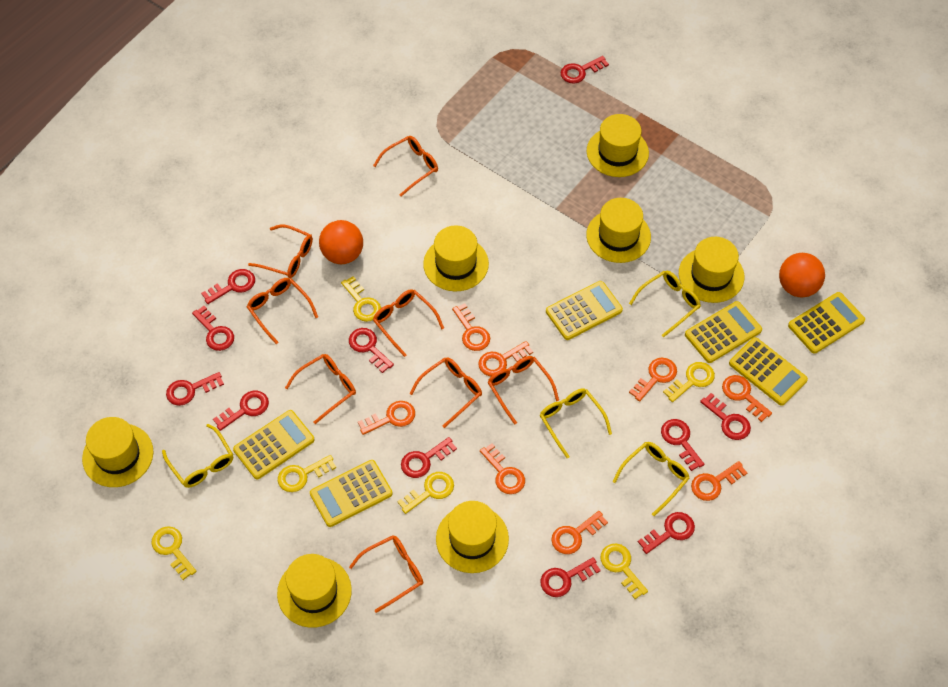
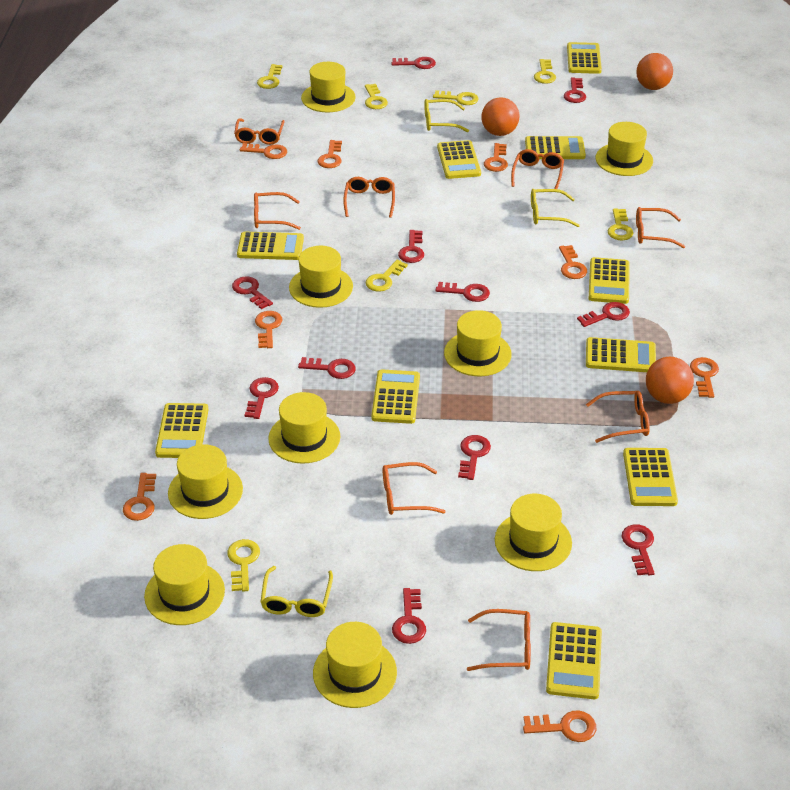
orange ball: 2 -> 3
yellow calculator: 6 -> 10
yellow glasses: 4 -> 3
yellow hat: 7 -> 9
yellow key: 6 -> 7

